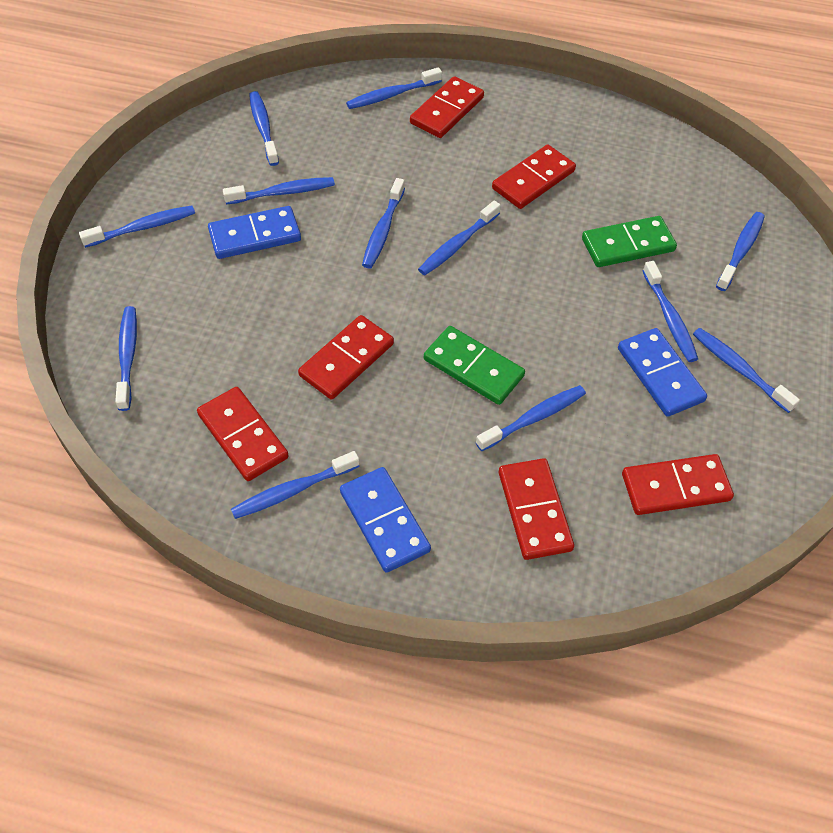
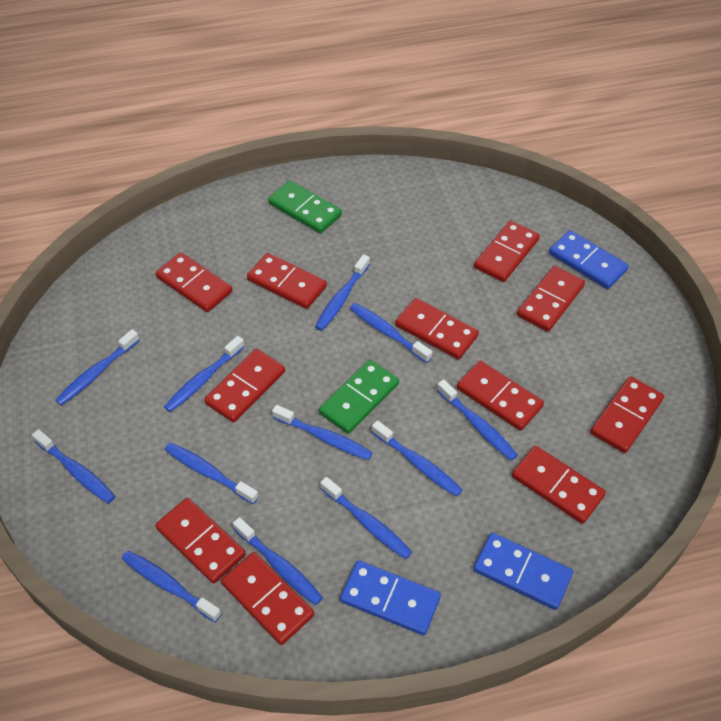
red domino: 6 -> 11

